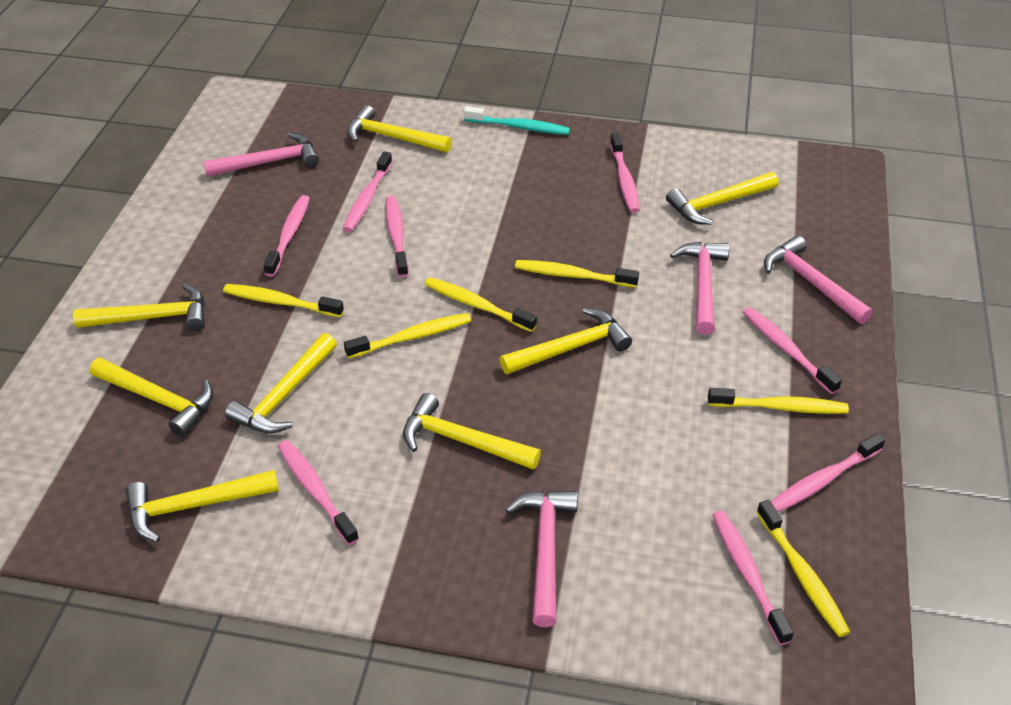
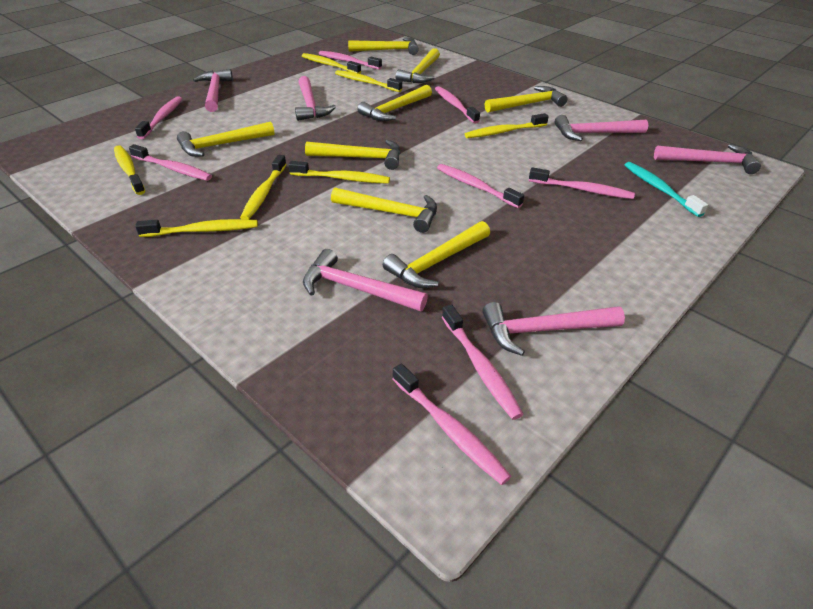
pink hammer: 4 -> 6
yellow toothbrush: 6 -> 7

